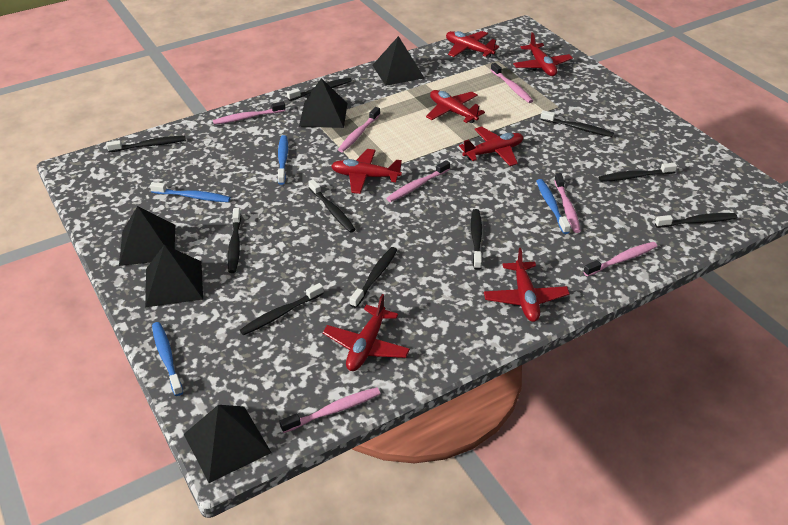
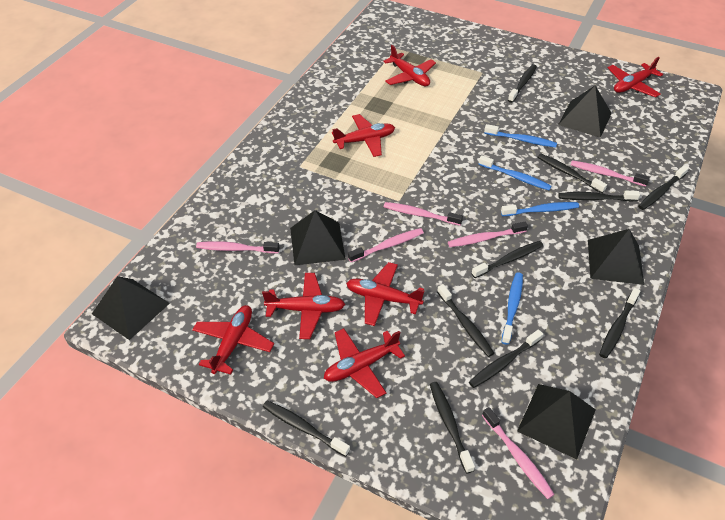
pink toothbrush: 7 -> 6

